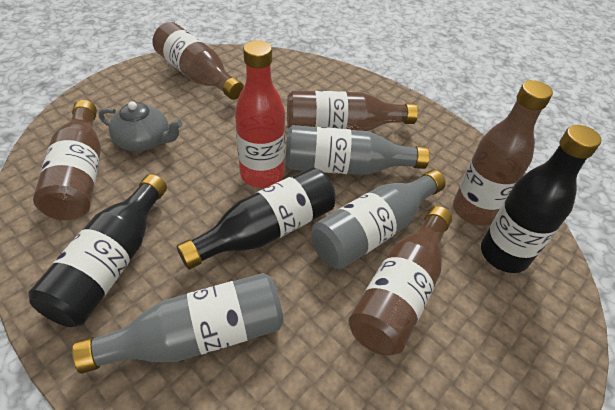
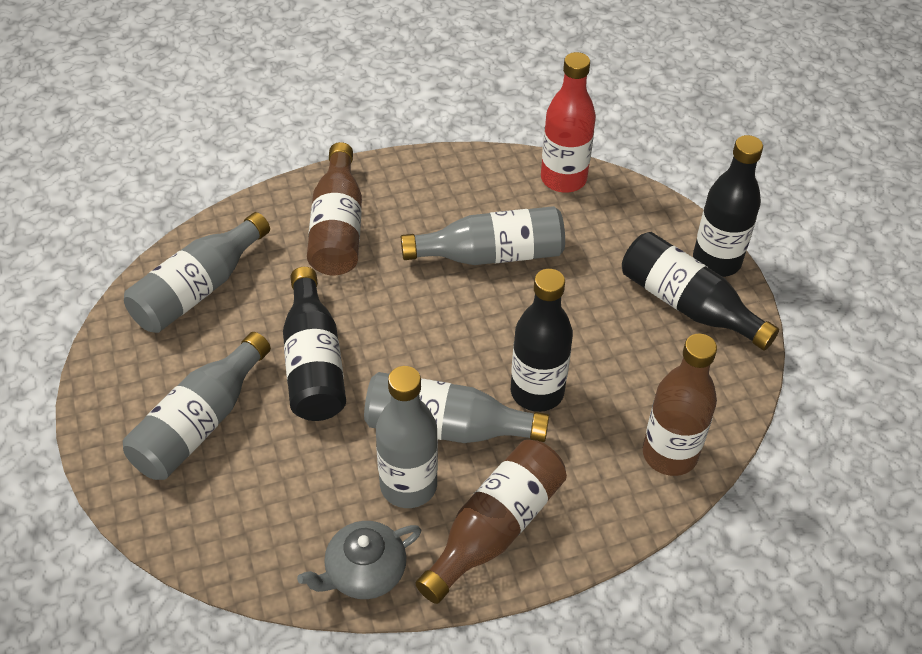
black bottle: 3 -> 4
brown bottle: 5 -> 3
grey bottle: 3 -> 5

